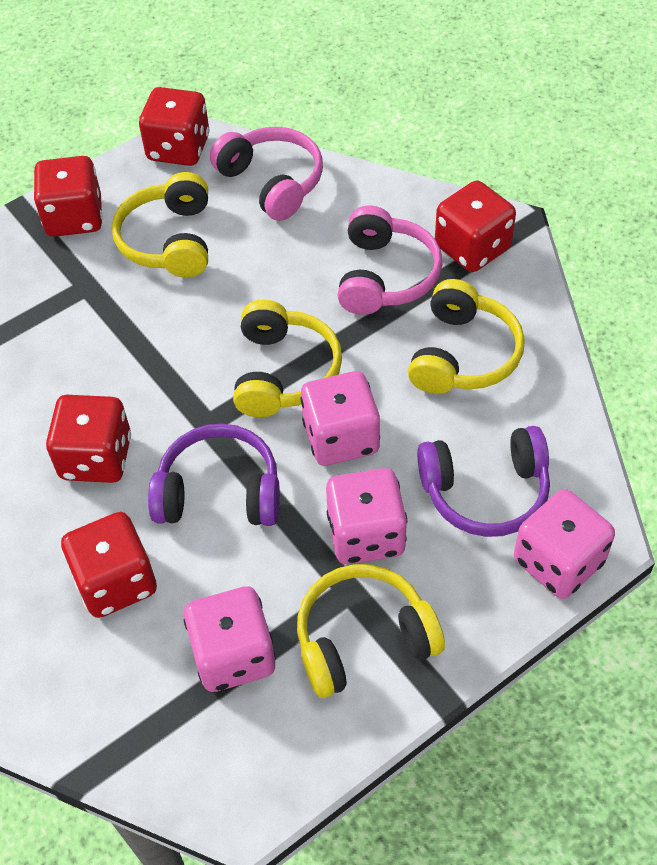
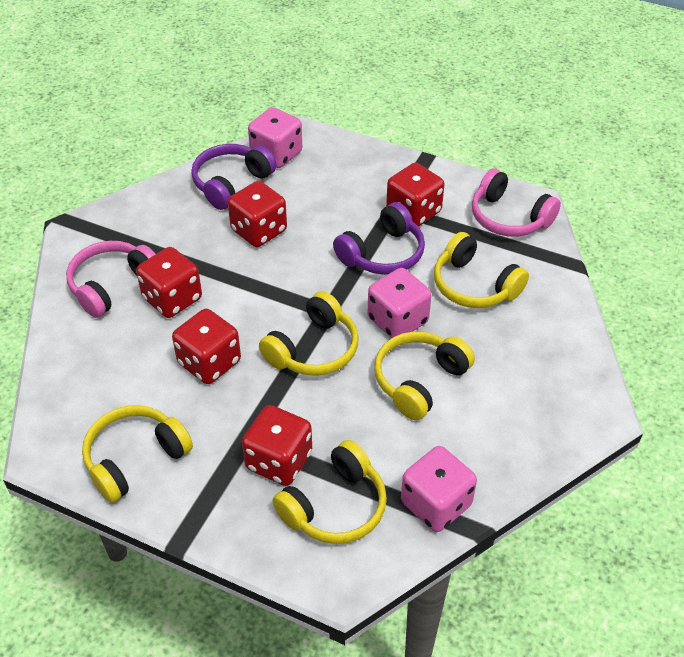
pink dice: 4 -> 3
yellow headphones: 4 -> 5

